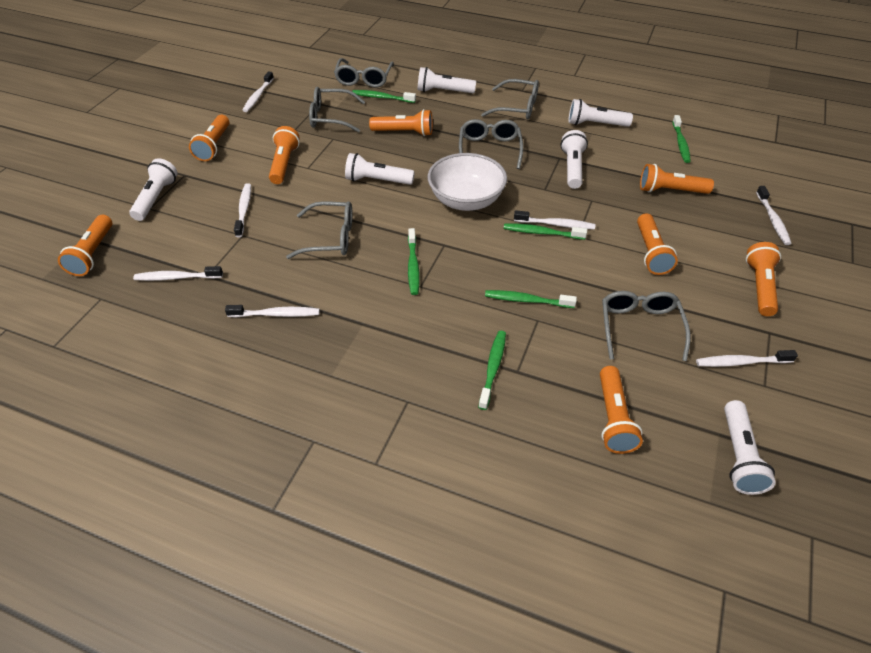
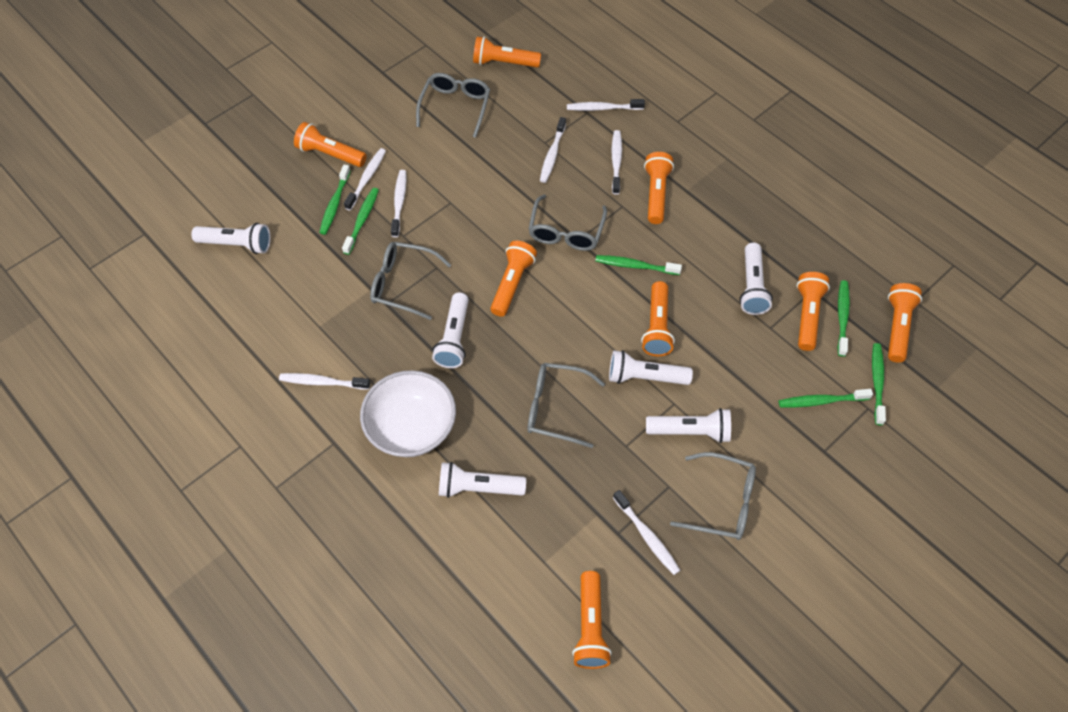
grey glasses: 6 -> 5

